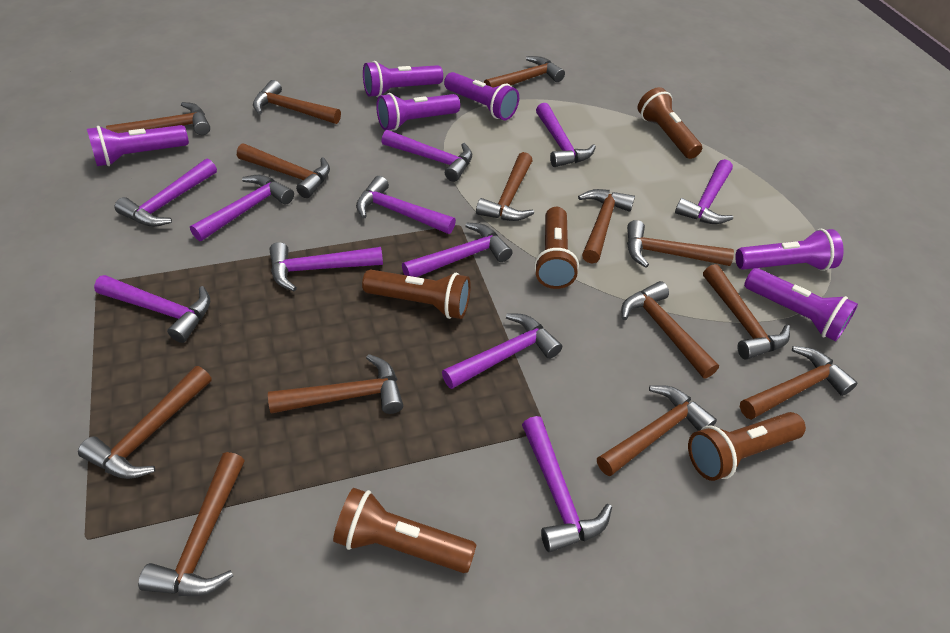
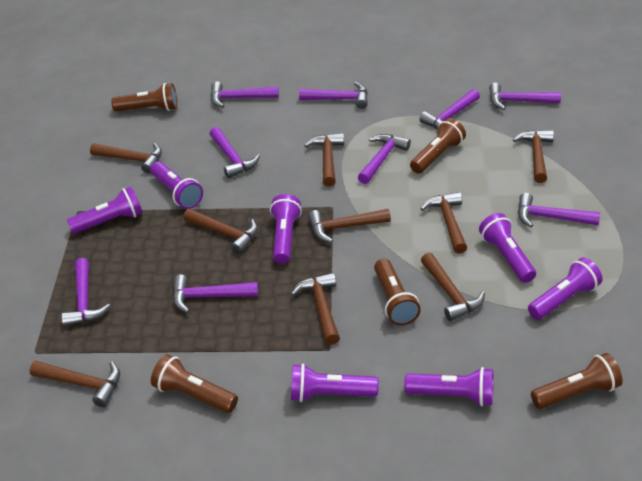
brown hammer: 14 -> 9
purple flashlight: 6 -> 7
purple hammer: 11 -> 9

